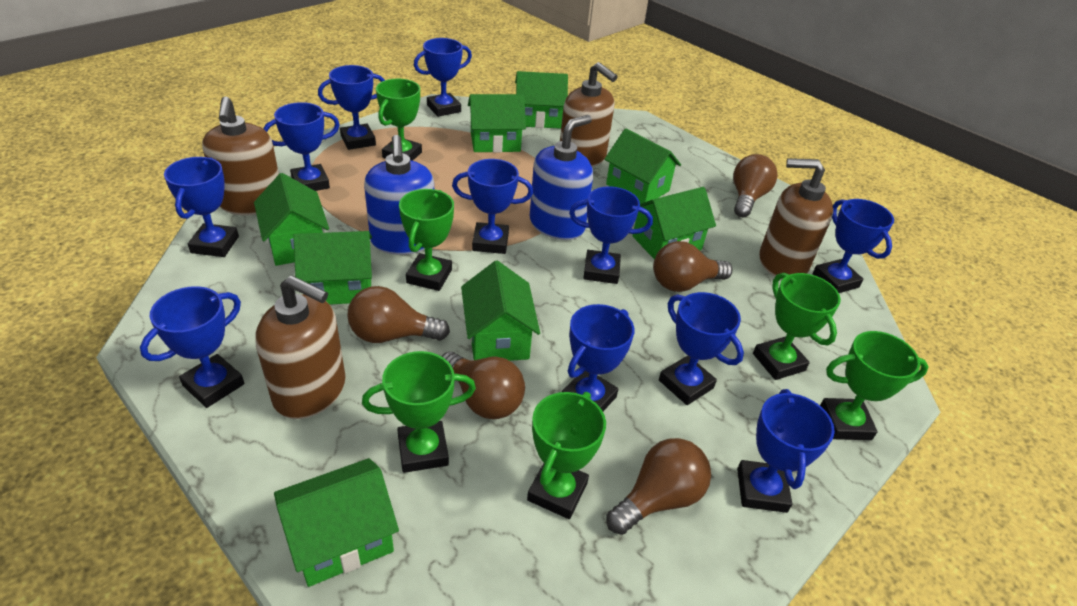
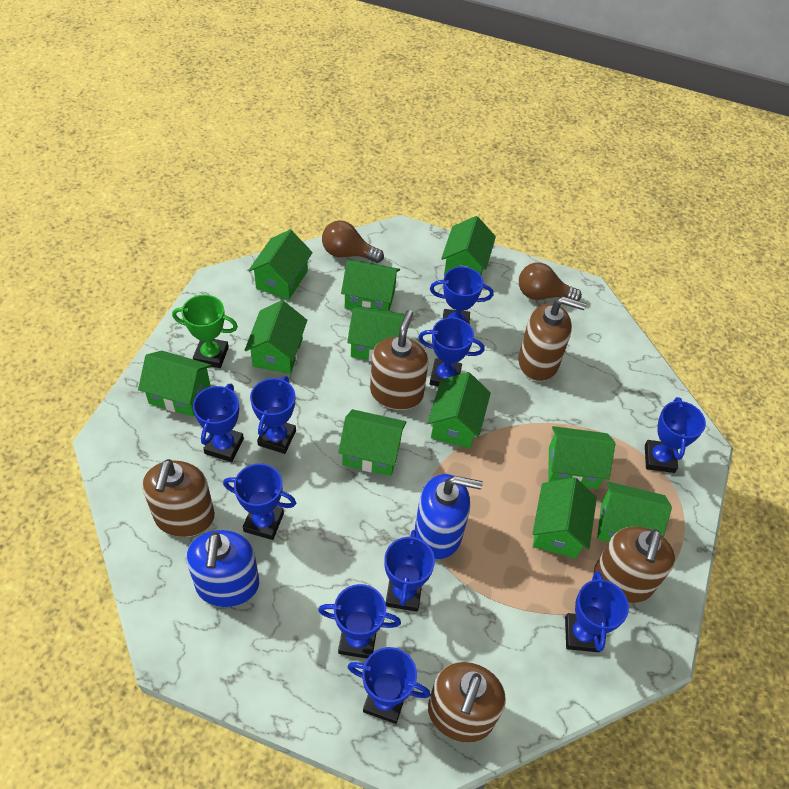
blue trophy: 11 -> 10
brown light bulb: 5 -> 2
brown soap dispenser: 4 -> 5
green house: 8 -> 11
green trophy: 6 -> 1

